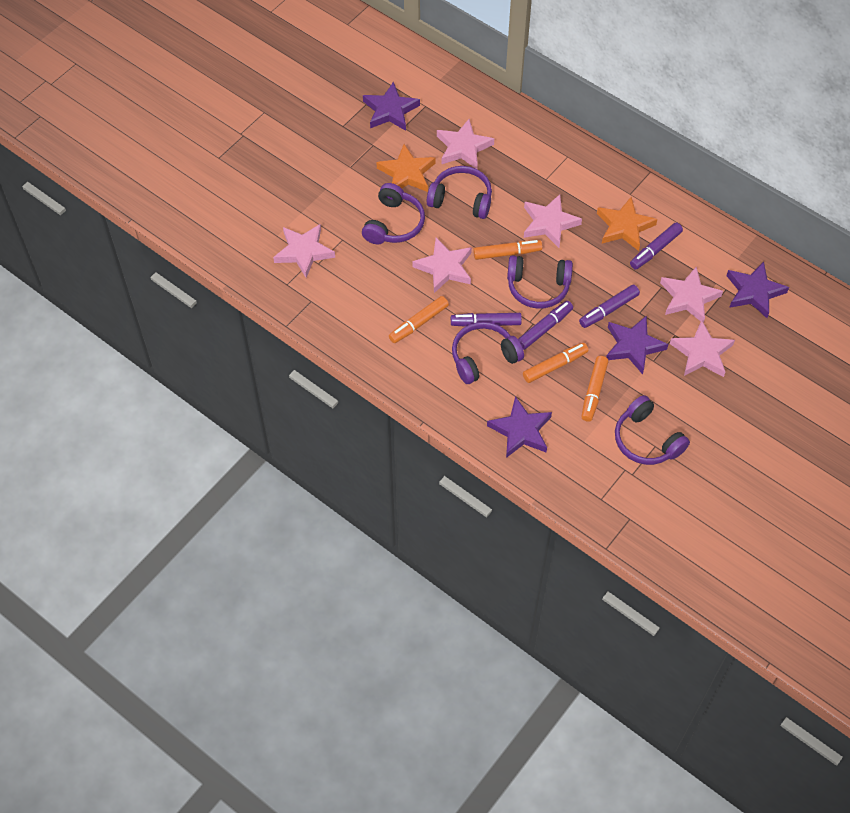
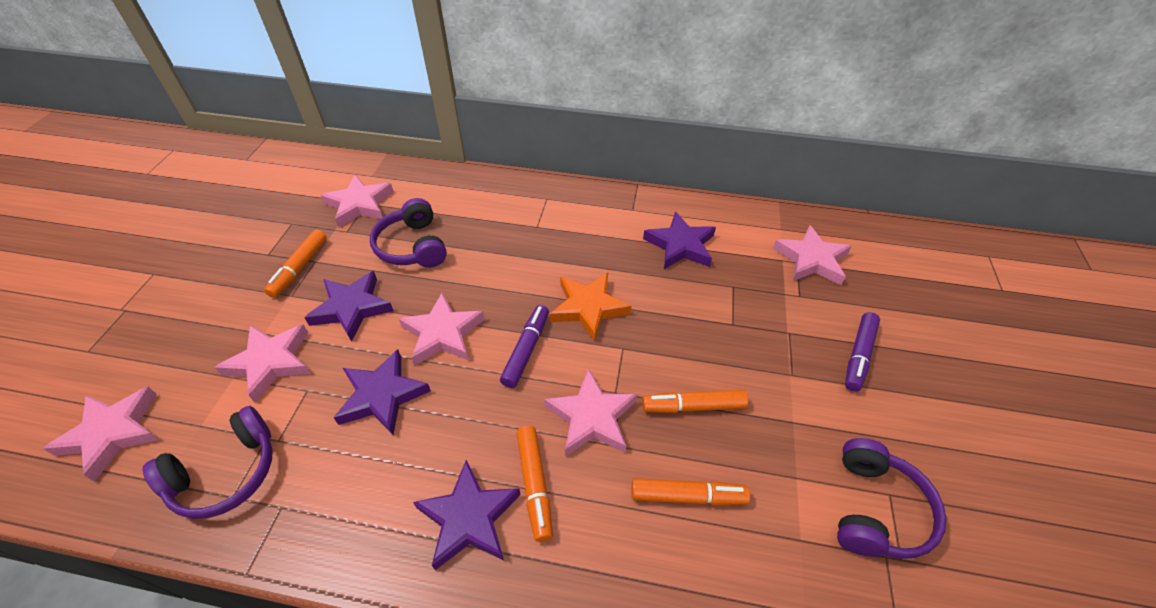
orange star: 2 -> 1
purple headphones: 5 -> 3
purple marker: 4 -> 2

